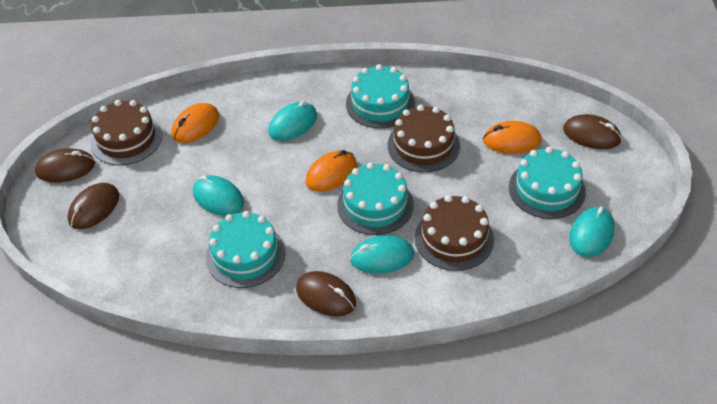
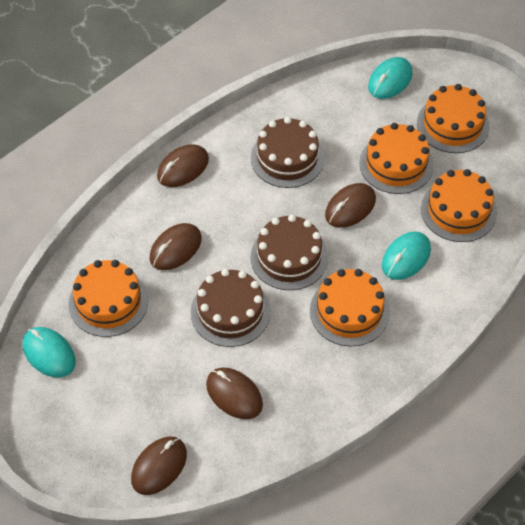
brown mouse: 4 -> 5
orange cake: 0 -> 5
orange mouse: 3 -> 0
turquoise cake: 4 -> 0
turquoise mouse: 4 -> 3

